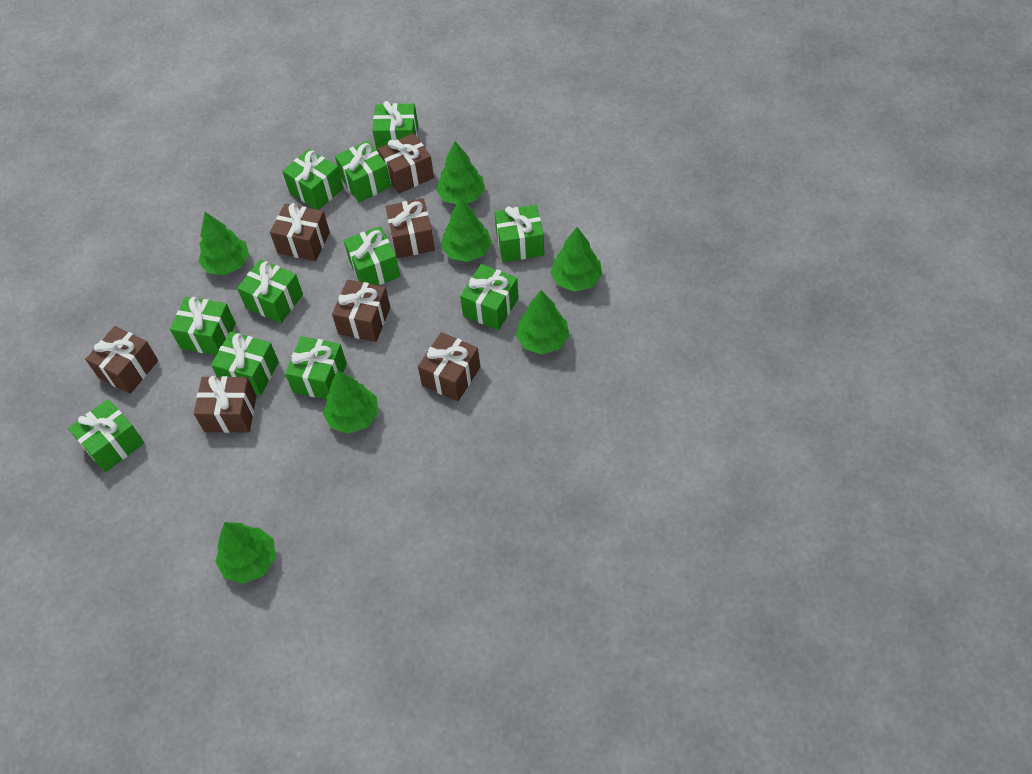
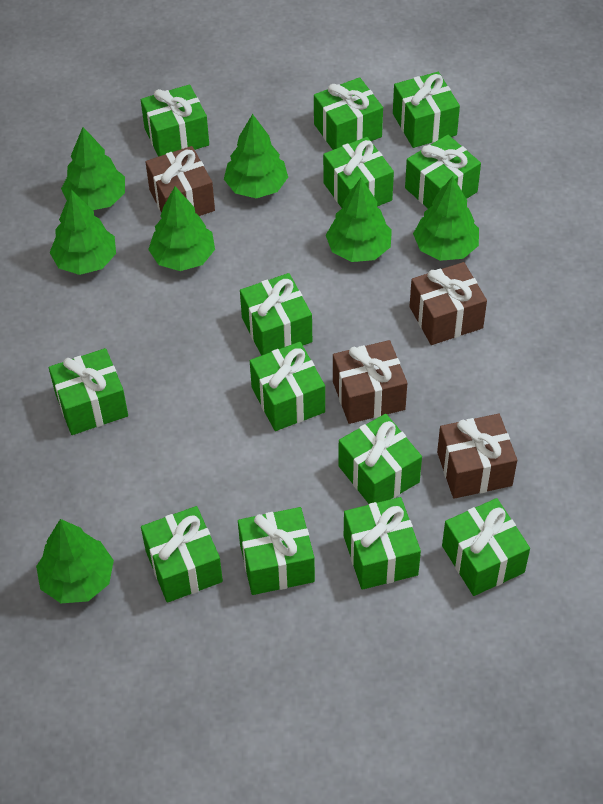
brown gift: 7 -> 4
green gift: 11 -> 13

